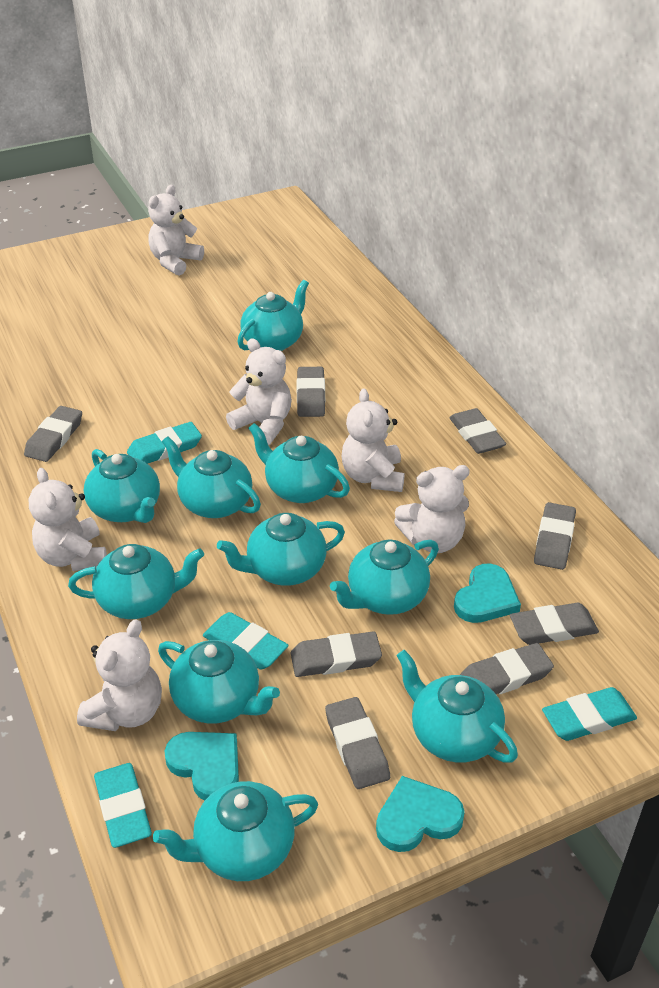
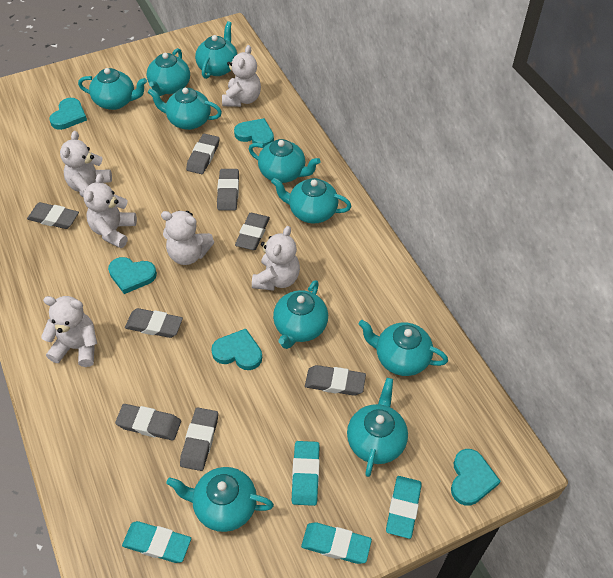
turquoise heart: 3 -> 5

